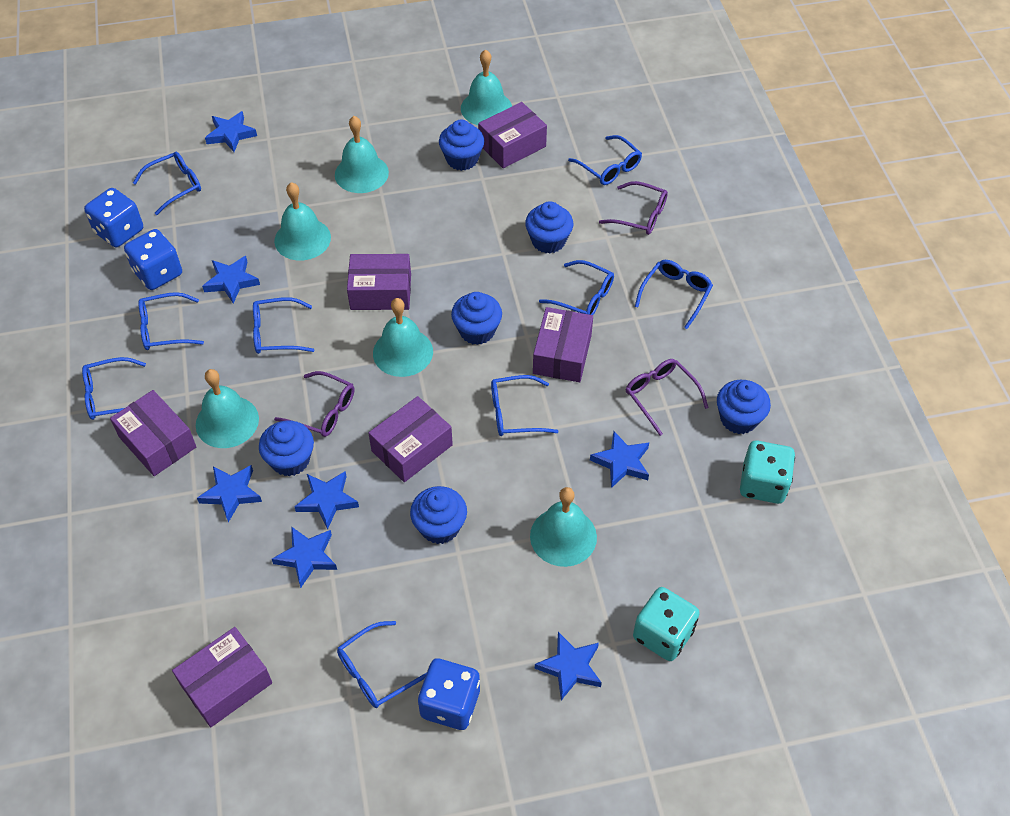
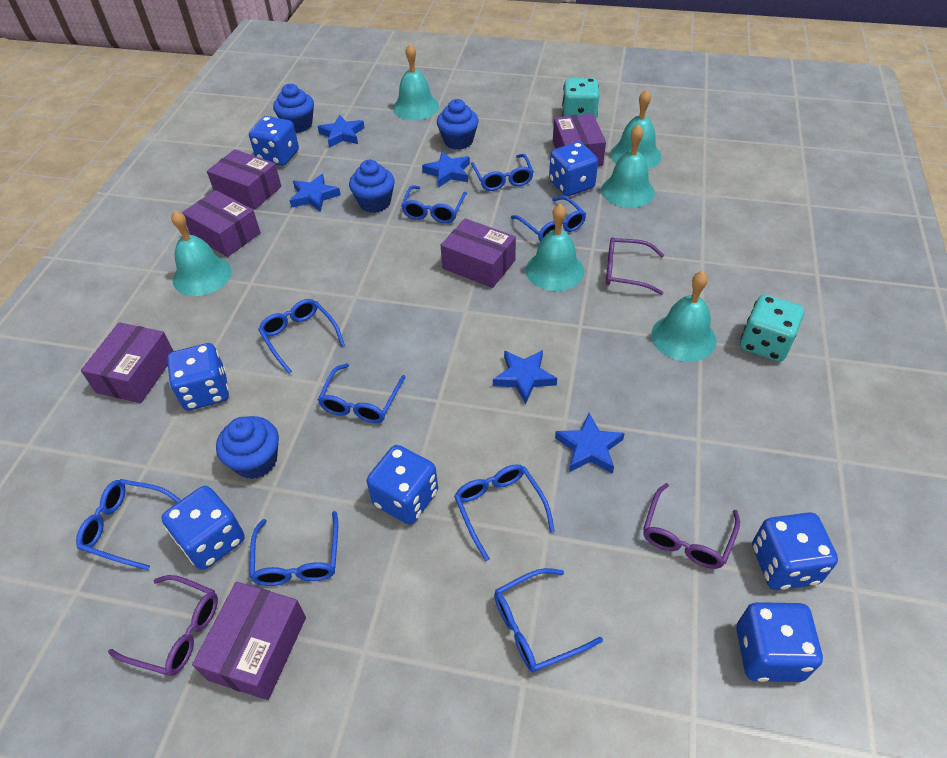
blue cupcake: 6 -> 4
blue dice: 3 -> 7
blue star: 7 -> 5

